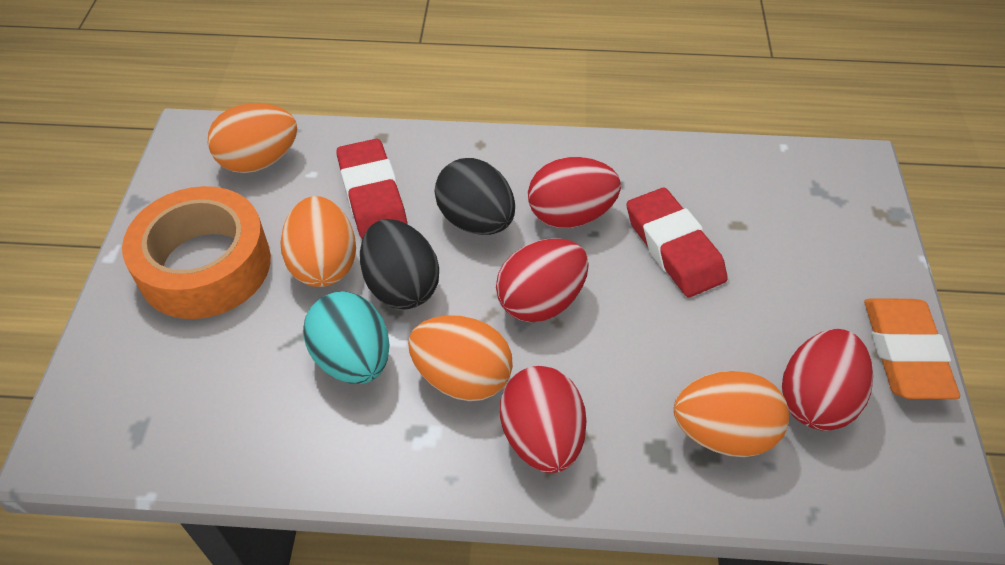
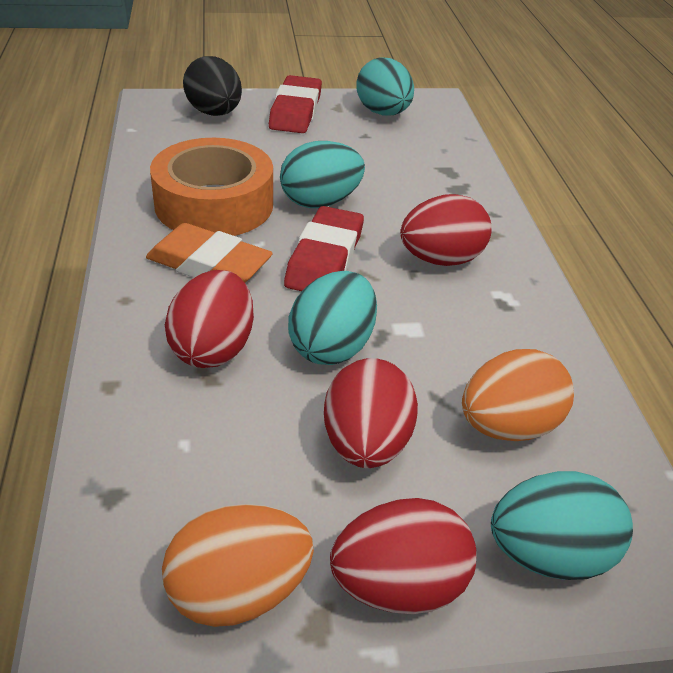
black egg: 2 -> 1
orange egg: 4 -> 2
turquoise egg: 1 -> 4

